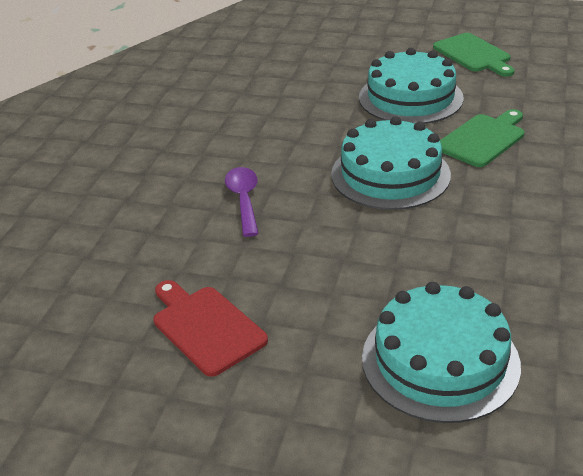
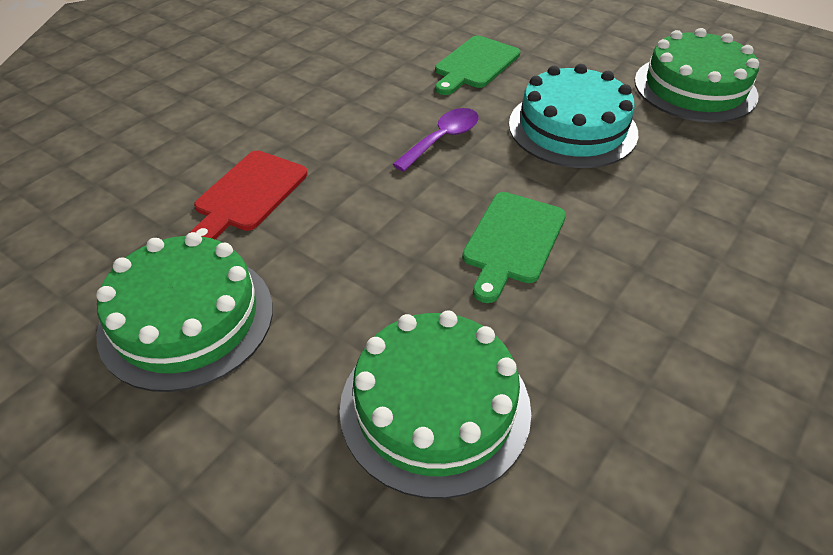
green cake: 0 -> 3
turquoise cake: 3 -> 1

